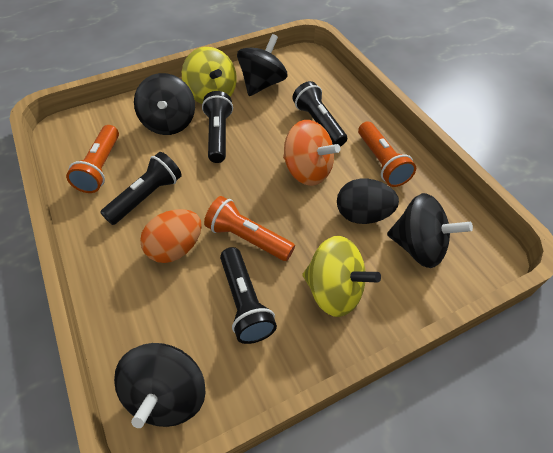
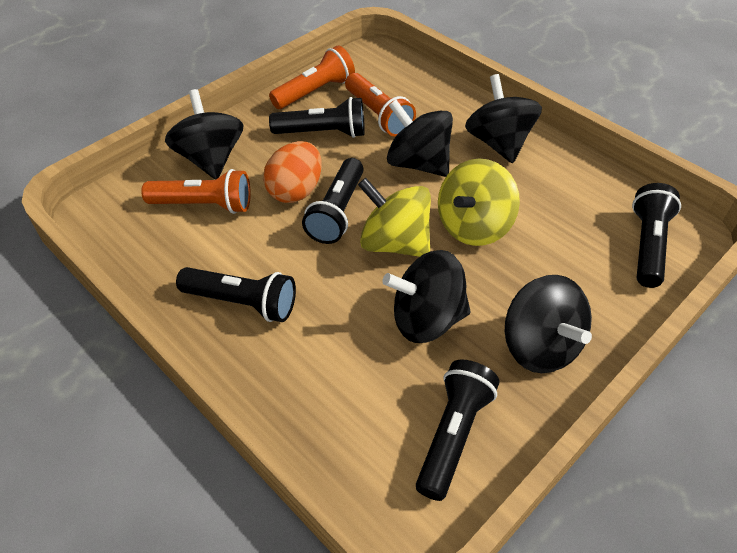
black egg: 1 -> 0
black flashlight: 4 -> 5
black spinning top: 4 -> 5
orange spinning top: 1 -> 0

